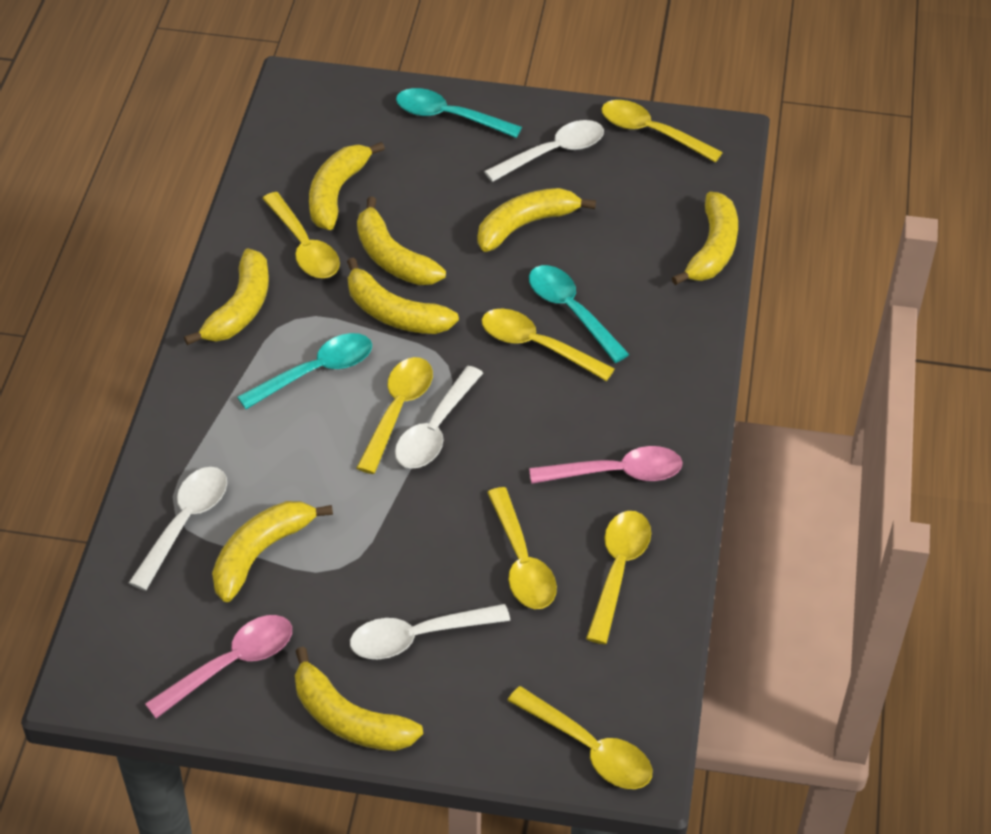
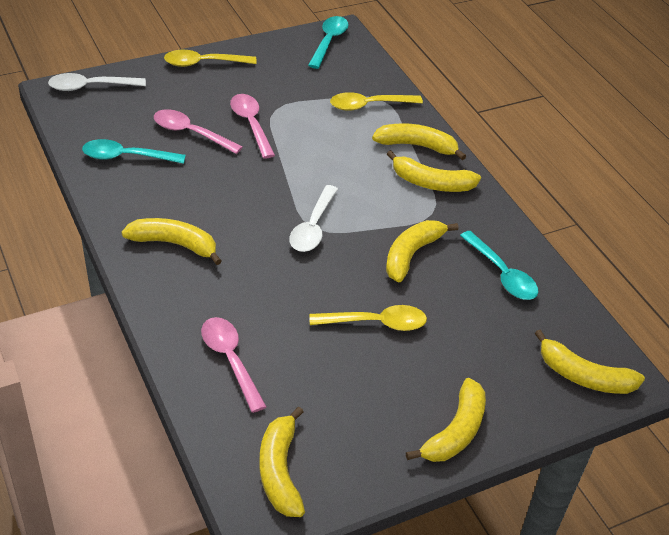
pink spoon: 2 -> 3
white spoon: 4 -> 2
yellow banana: 8 -> 7
yellow spoon: 7 -> 3

